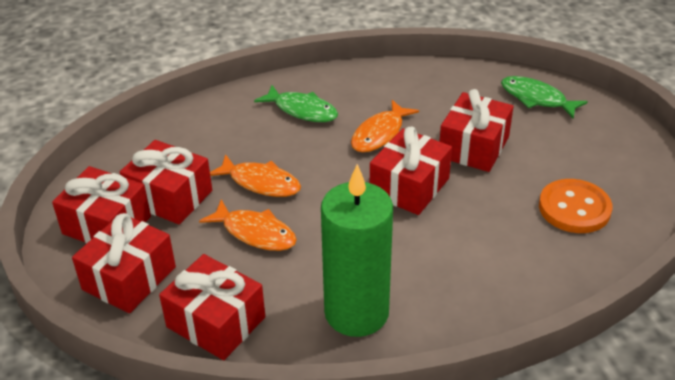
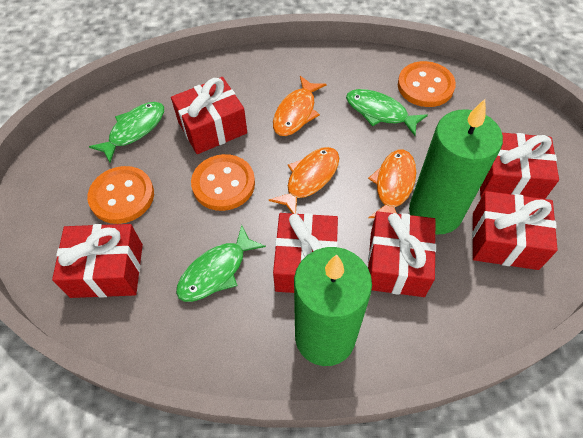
green candle: 1 -> 2
green fish: 2 -> 3
orange button: 1 -> 3

